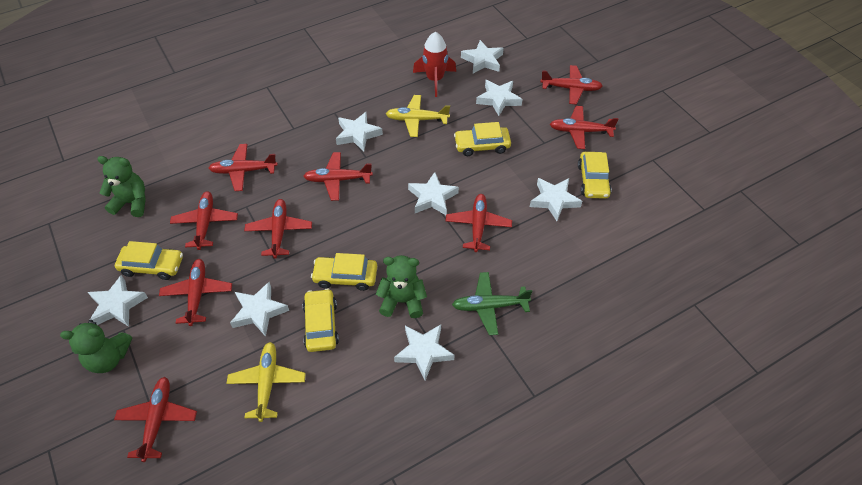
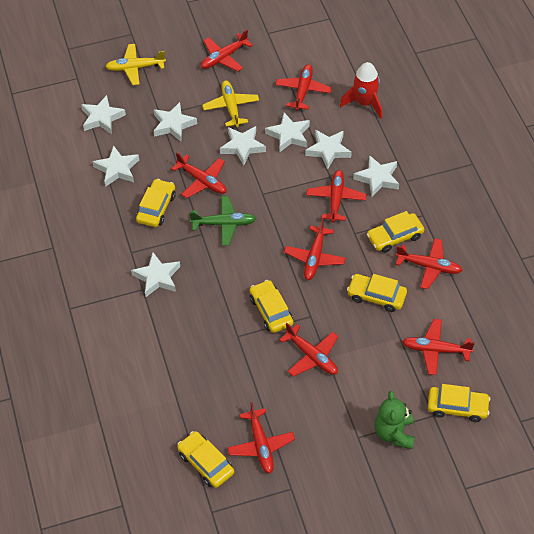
green teddy bear: 3 -> 1
yellow car: 5 -> 6

